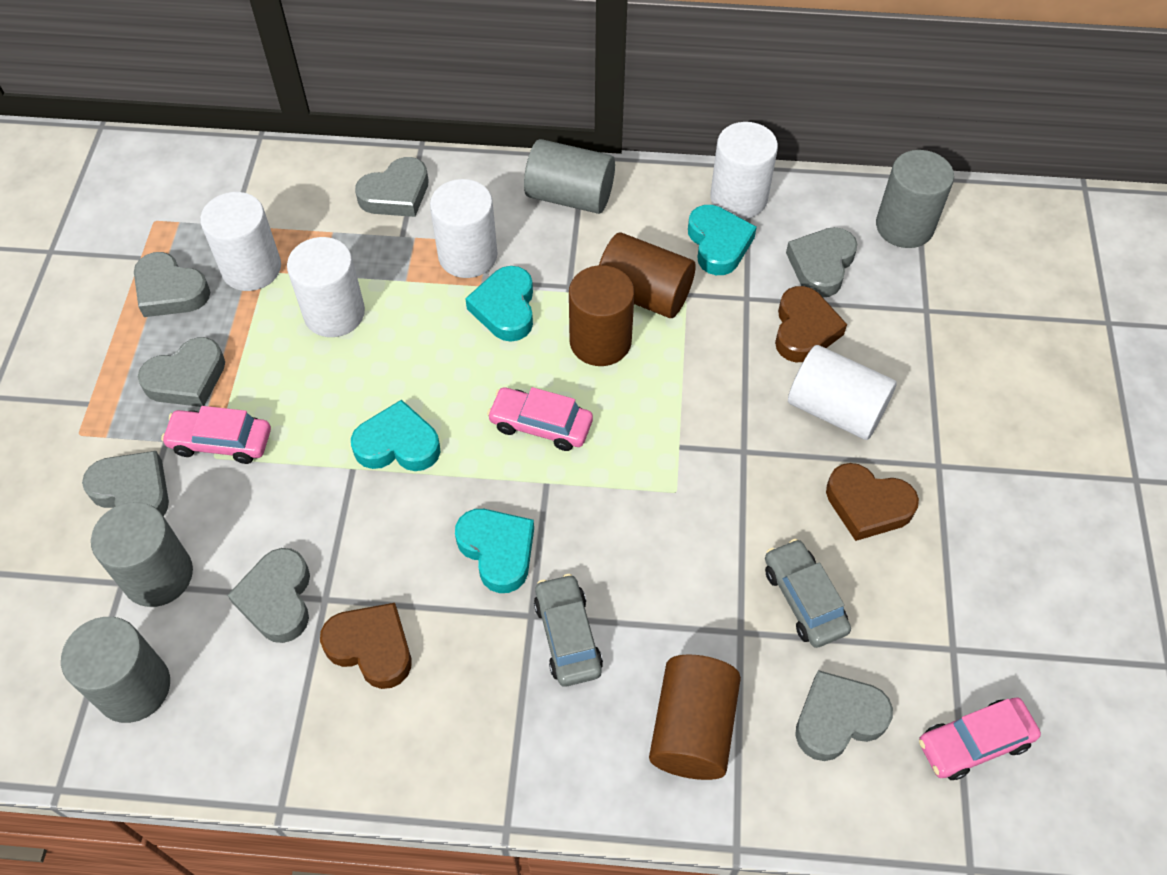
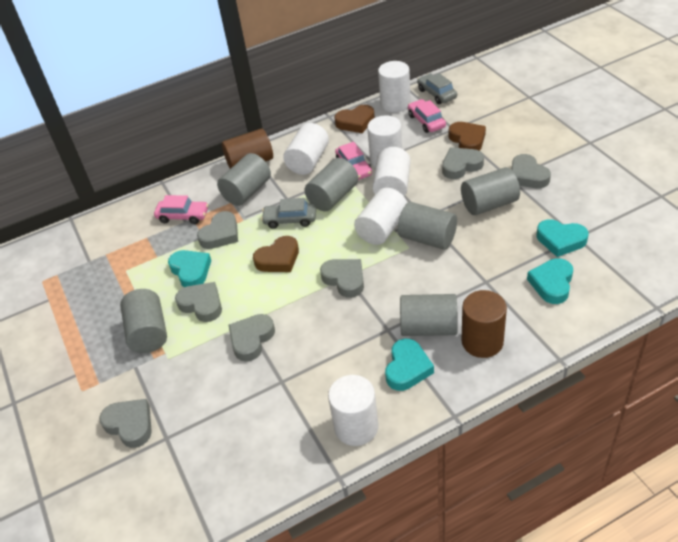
brown cylinder: 3 -> 2
grey cylinder: 4 -> 6
white cylinder: 5 -> 6

